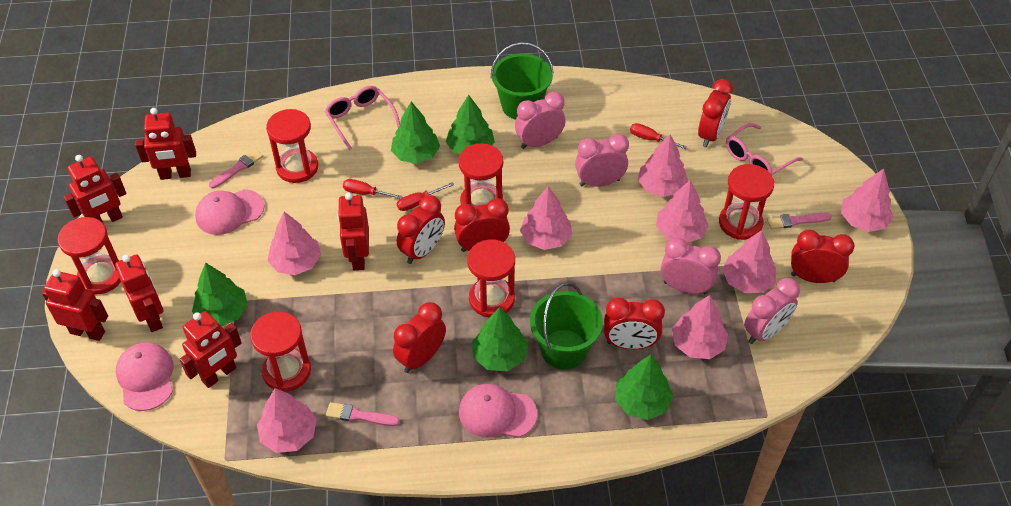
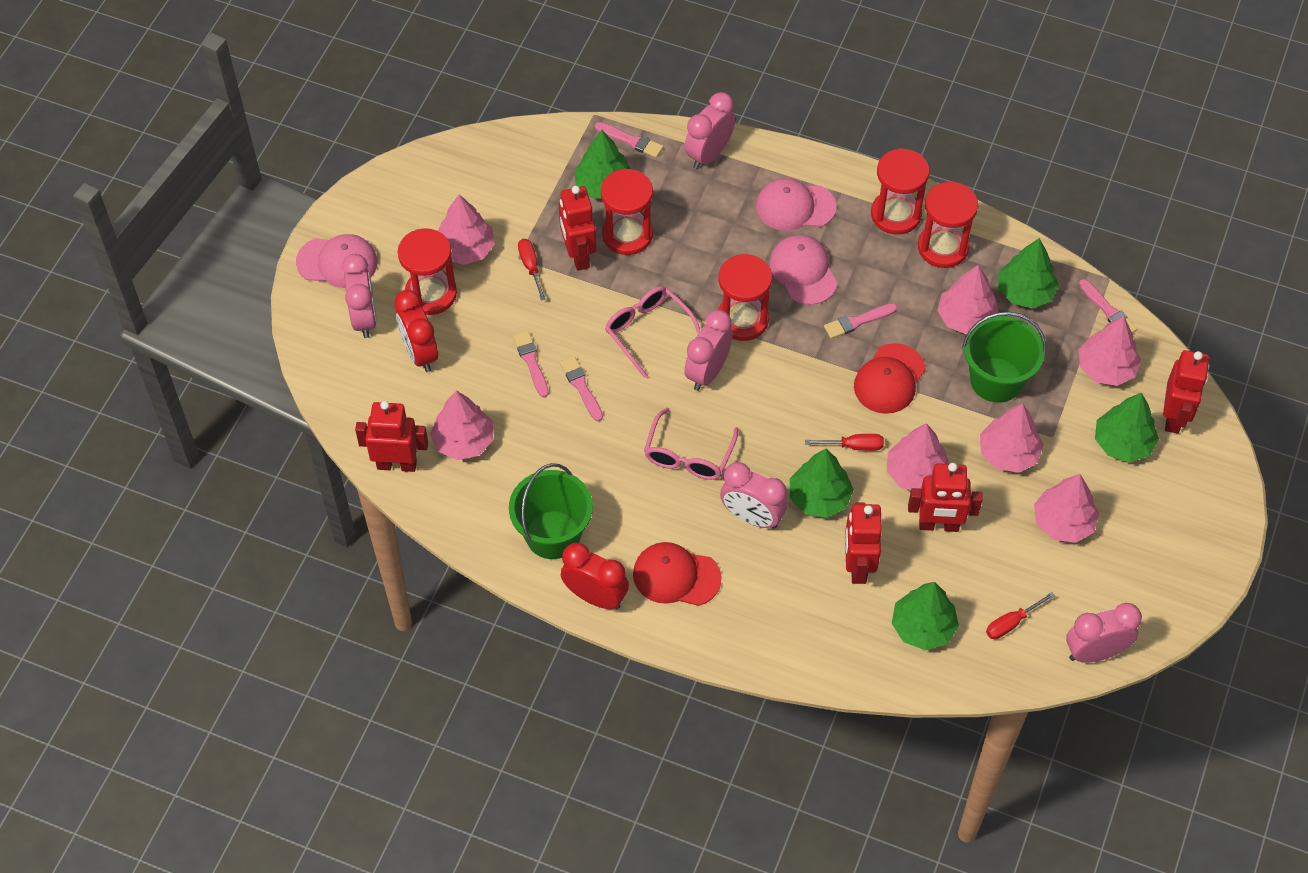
pink brush: 3 -> 5
pink clock: 4 -> 5
pink tree: 8 -> 7
red cap: 0 -> 2
red clock: 6 -> 2
red hourglass: 6 -> 5
red robot: 6 -> 5

